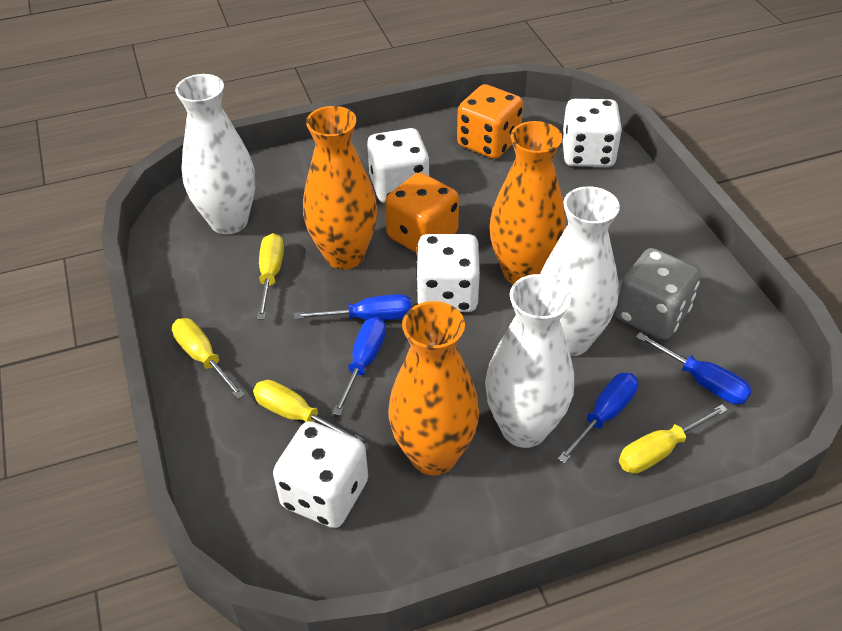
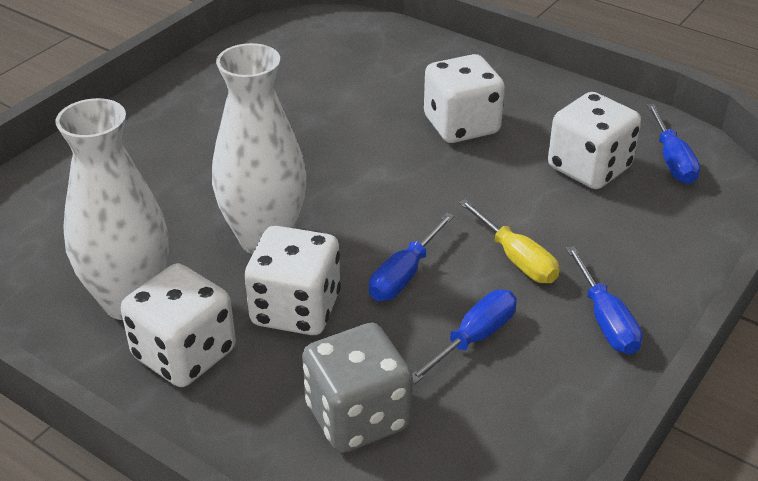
orange dice: 2 -> 0
orange vase: 3 -> 0
white vase: 3 -> 2
yellow screwdriver: 4 -> 1

